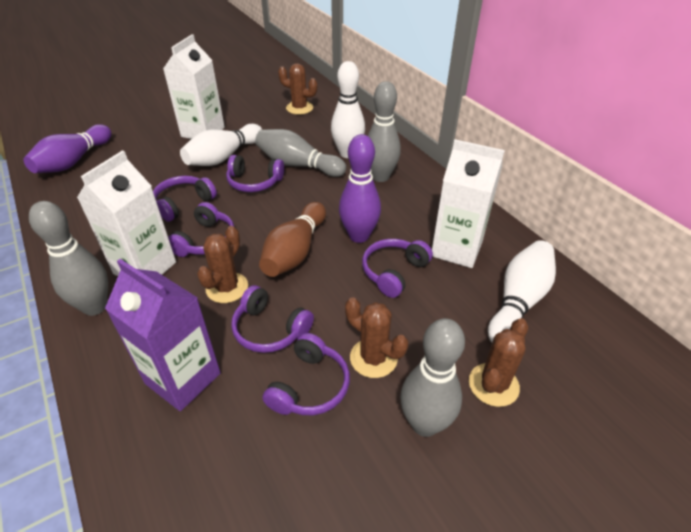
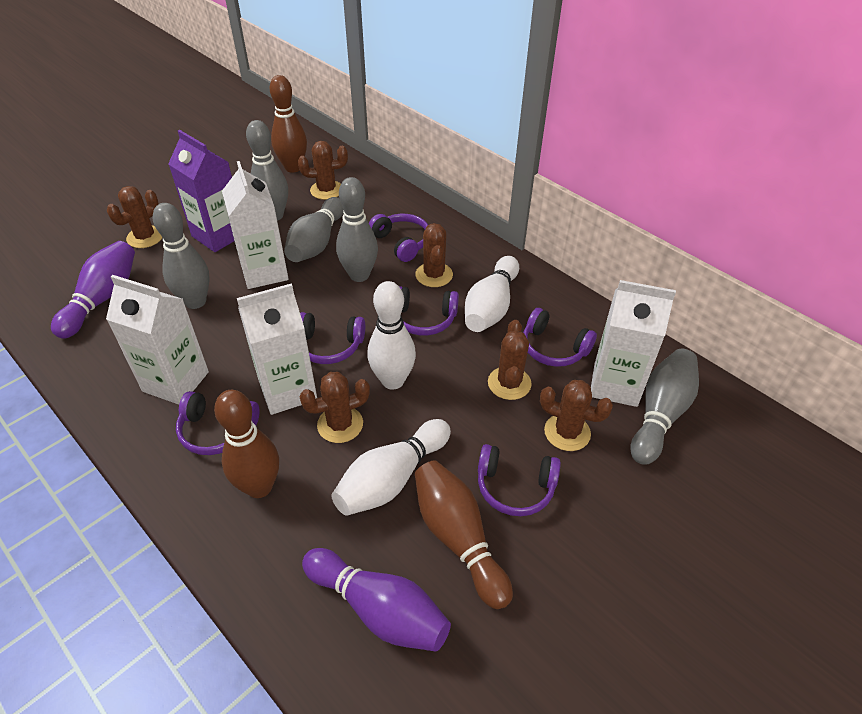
brown bowling pin: 1 -> 3
brown cactus: 4 -> 6
grey bowling pin: 4 -> 5
white carton: 3 -> 4

